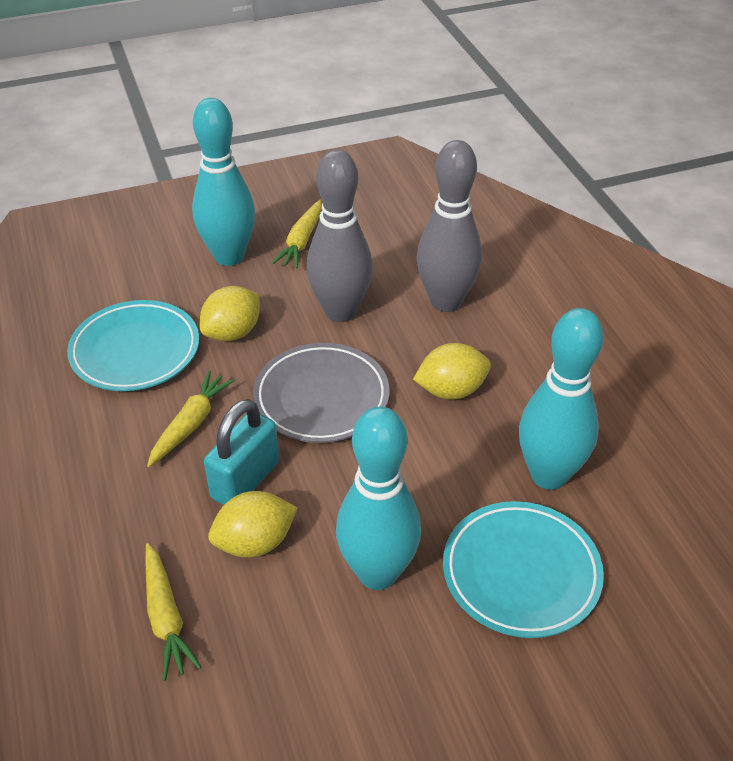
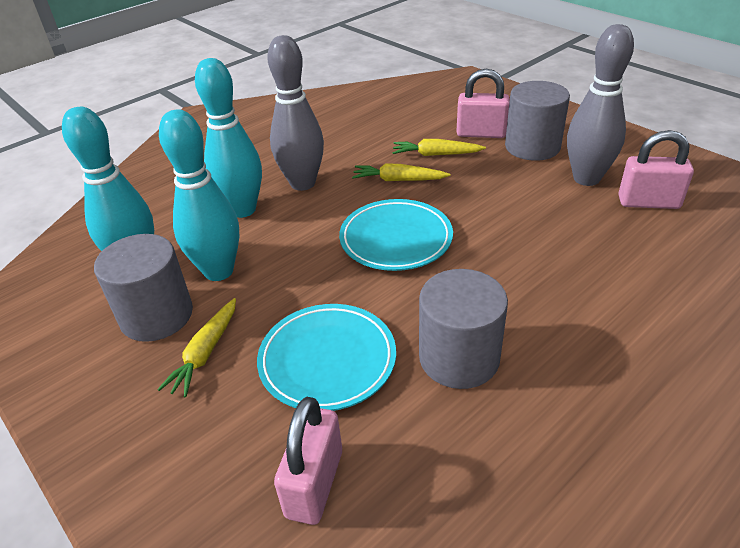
grey cylinder: 0 -> 3
grey plate: 1 -> 0
pink padlock: 0 -> 3
turquoise padlock: 1 -> 0
yellow lemon: 3 -> 0

